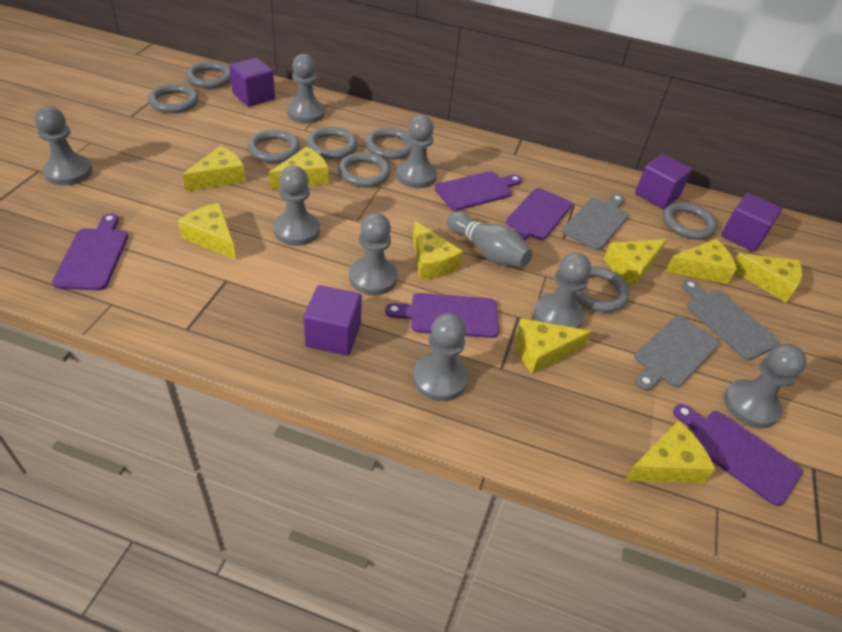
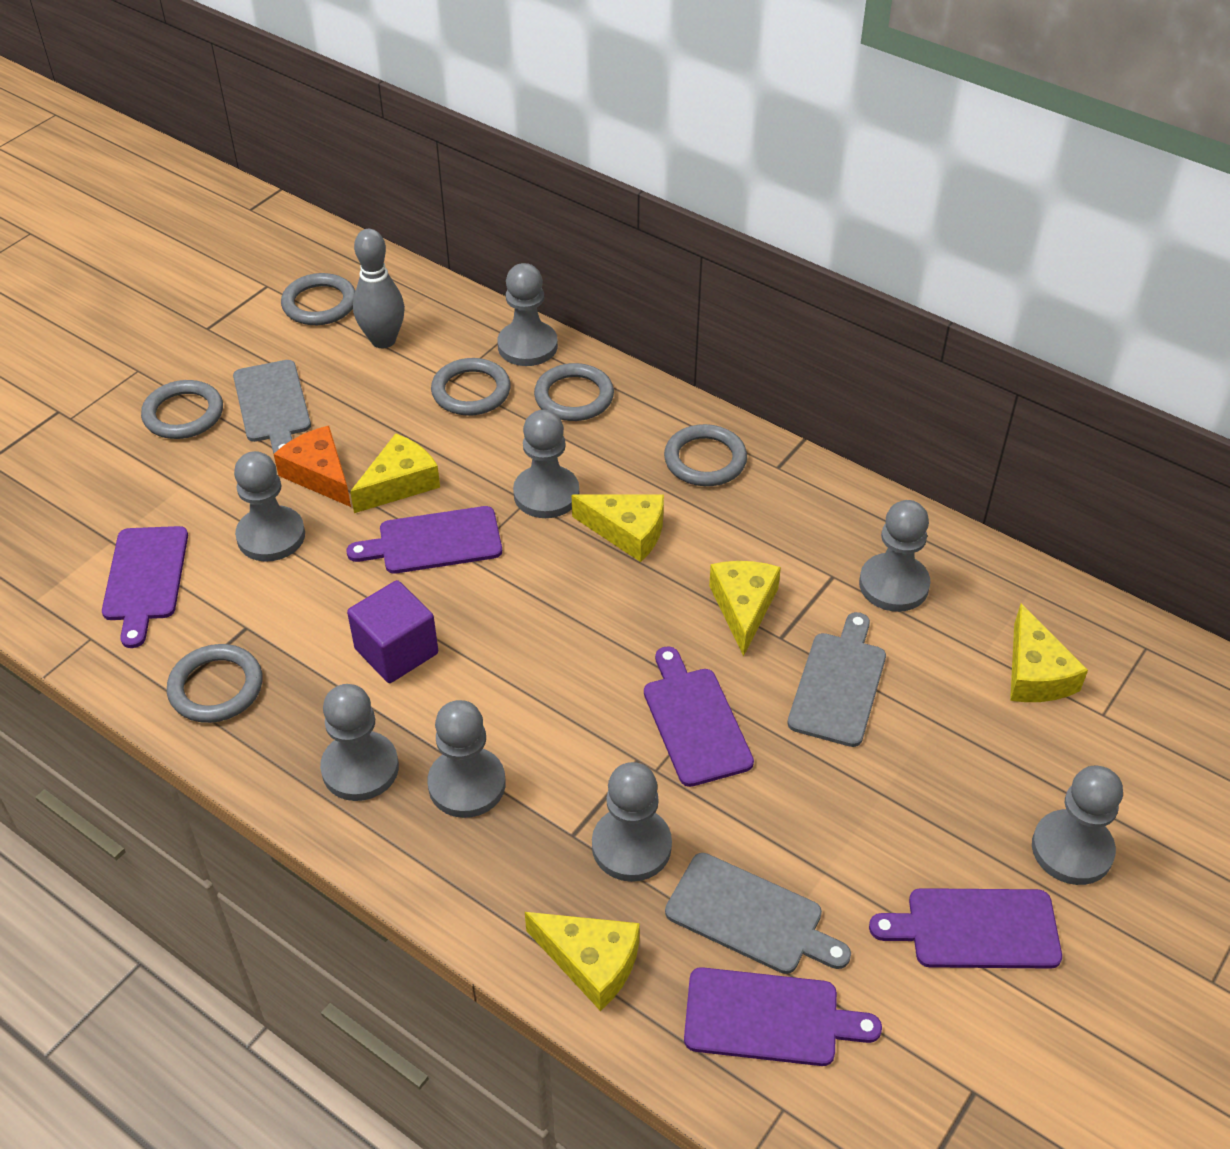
grey ring: 8 -> 6
orange cheese: 0 -> 1
purple cube: 4 -> 1
yellow cheese: 9 -> 5

